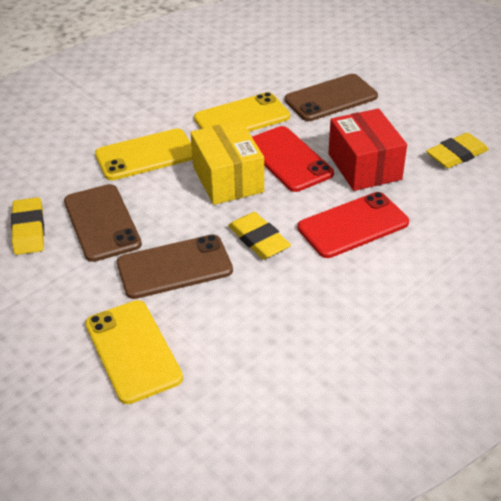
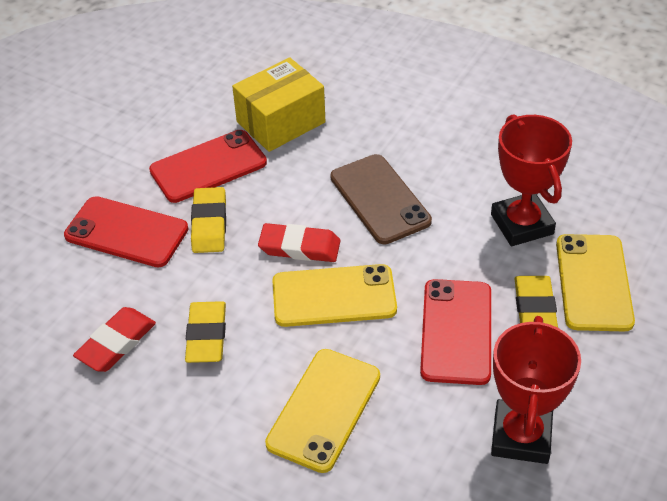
brown phone: 3 -> 1
red box: 1 -> 0
red eraser: 0 -> 2
red phone: 2 -> 3
red trophy: 0 -> 2

